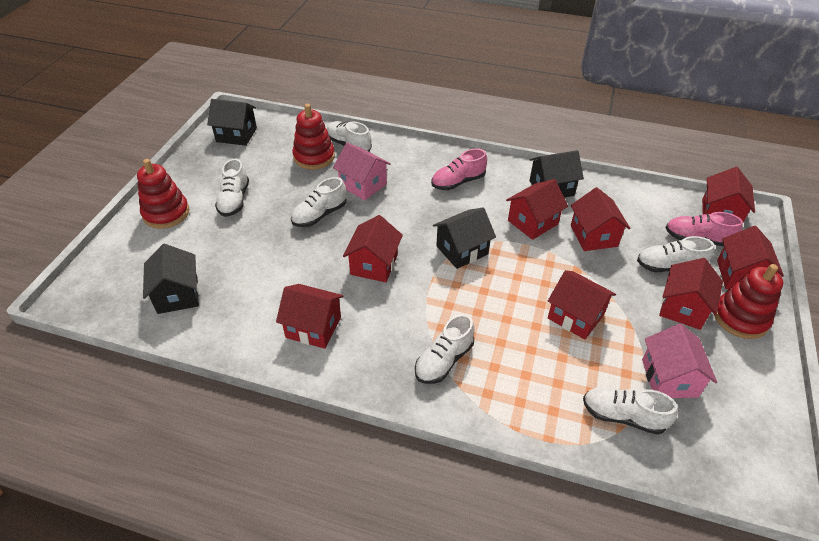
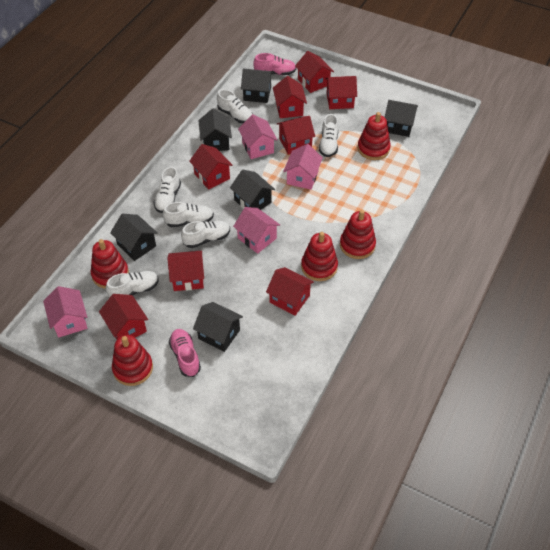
black house: 4 -> 6
pink house: 2 -> 4
red stacking toy: 3 -> 5

